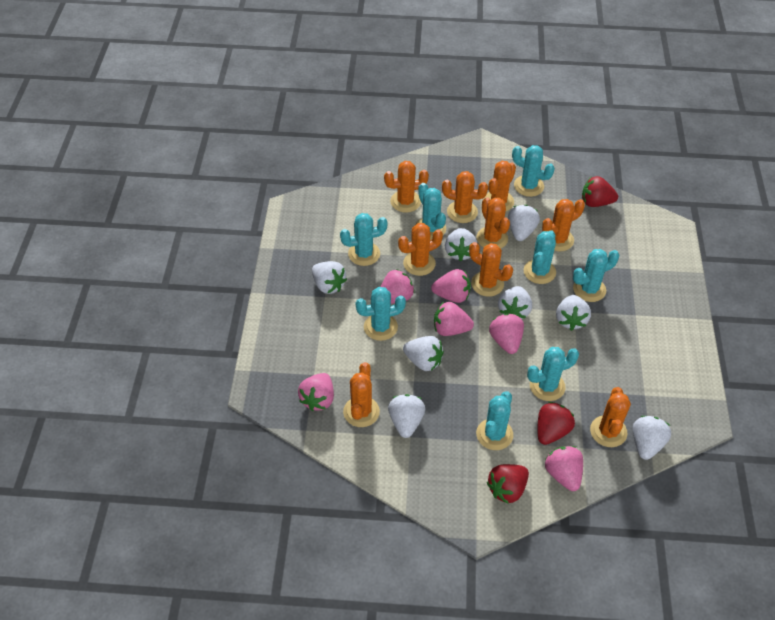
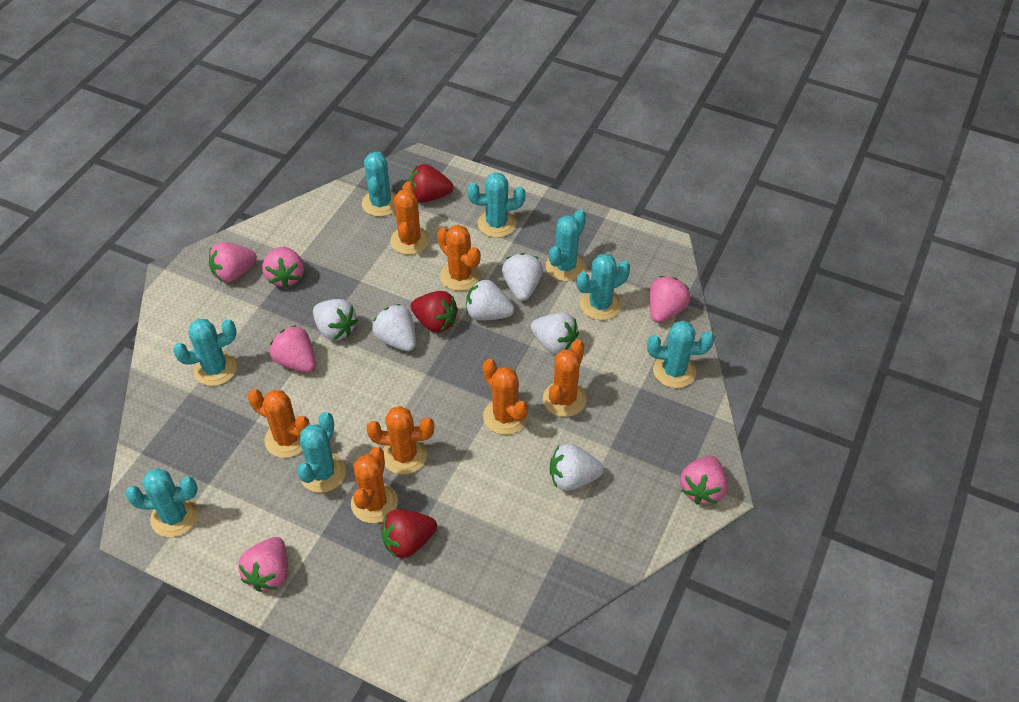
orange cactus: 9 -> 7
white strawberry: 8 -> 6

